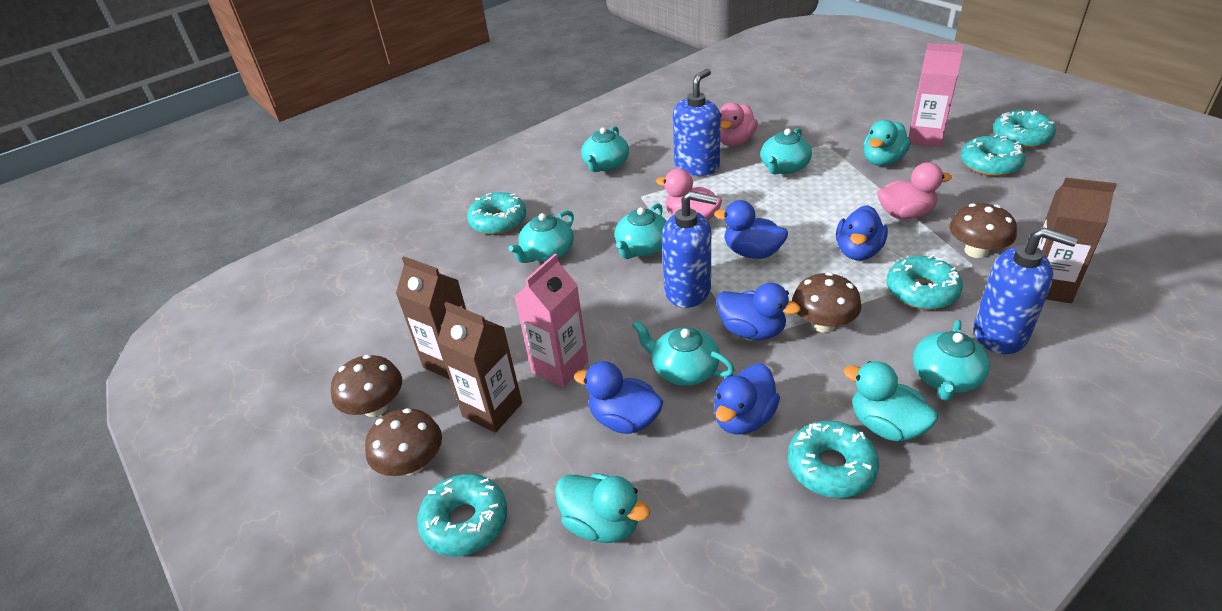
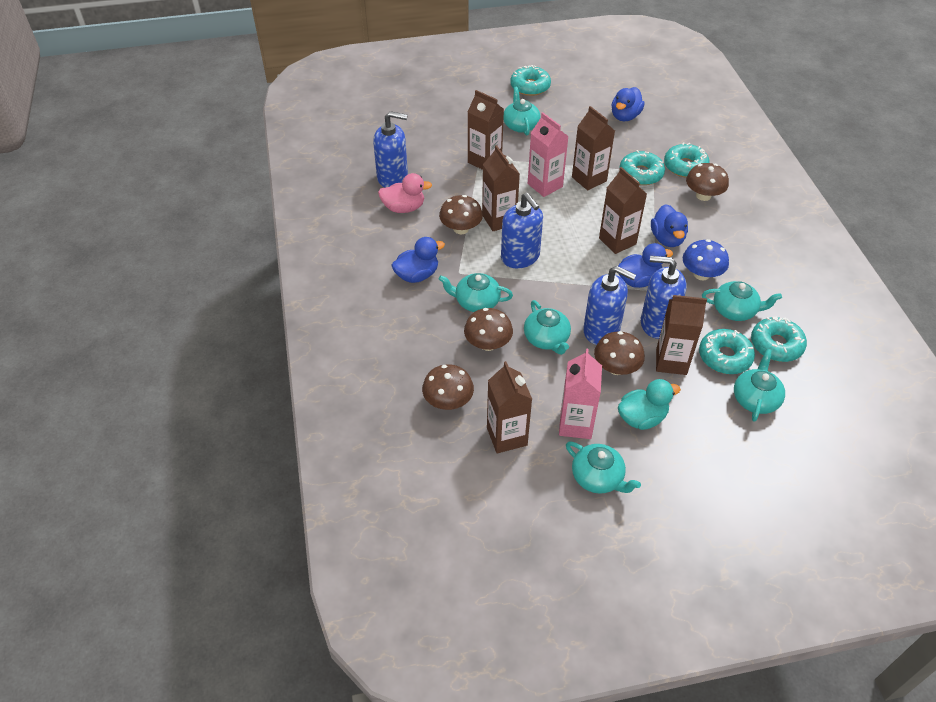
blue duck: 5 -> 4
blue mushroom: 0 -> 1
blue soap dispenser: 3 -> 4
brown carton: 3 -> 6
brown mushroom: 4 -> 5
pink duck: 3 -> 1
turquoise donut: 6 -> 5
turquoise duck: 3 -> 1

